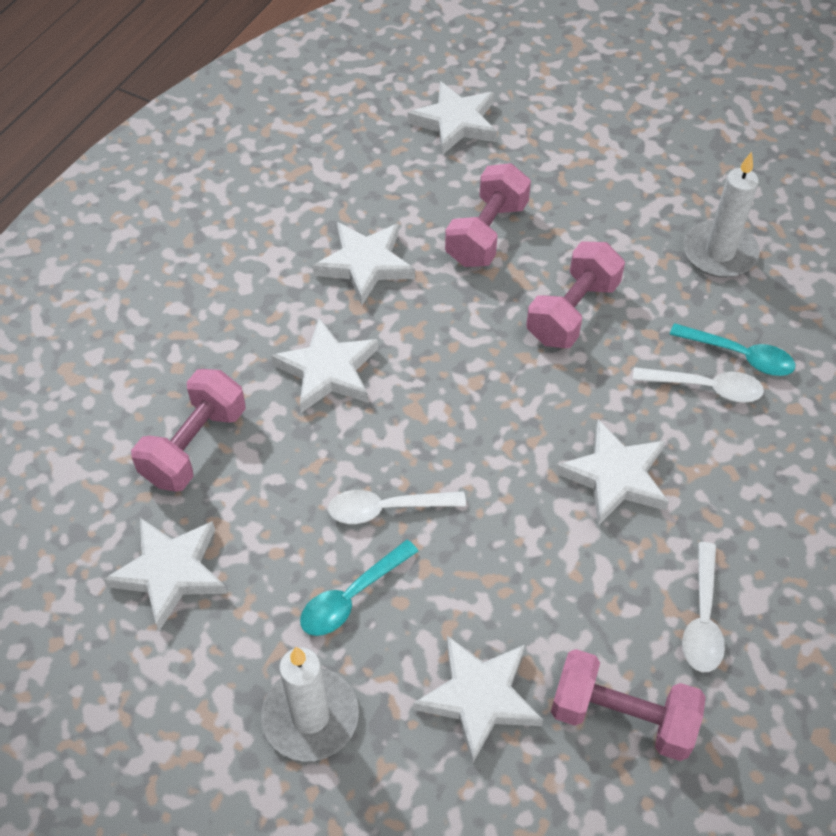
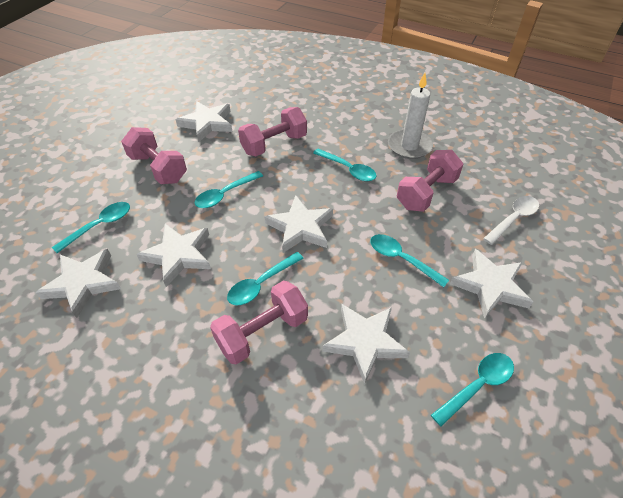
turquoise spoon: 2 -> 6
white candle: 2 -> 1
white spoon: 3 -> 1

